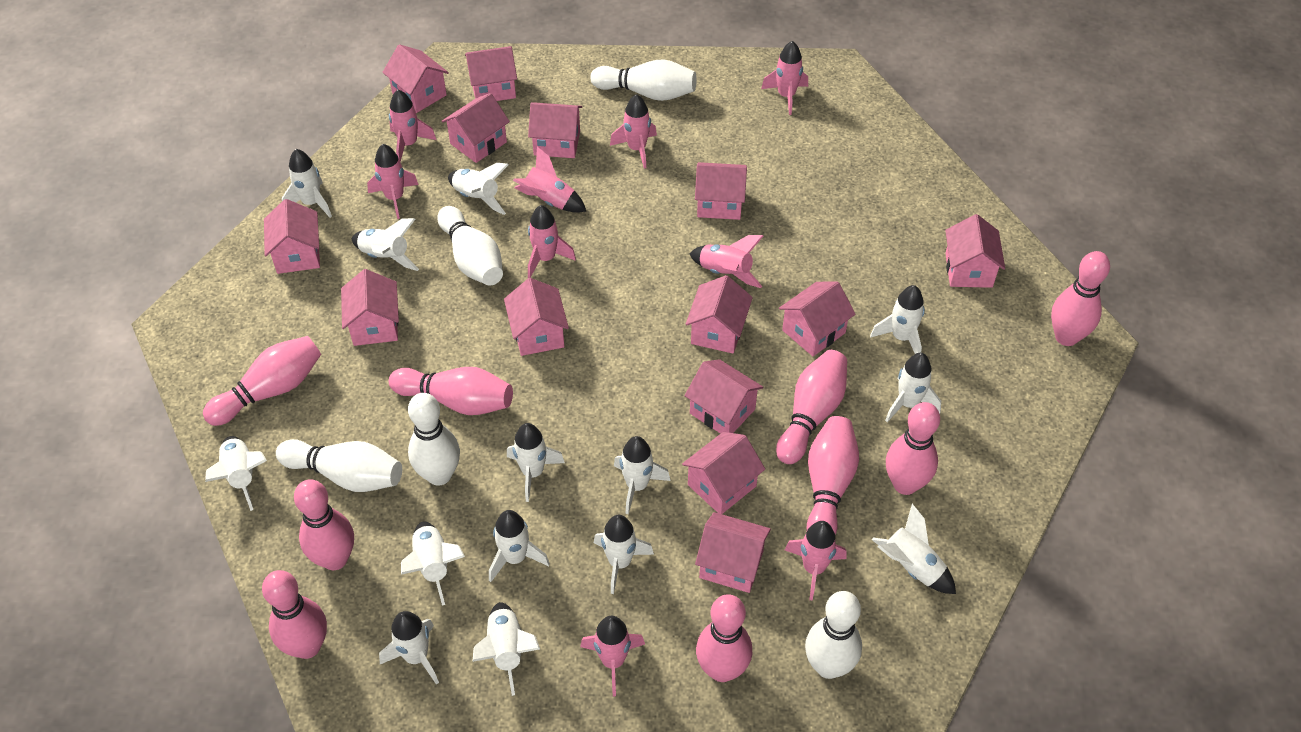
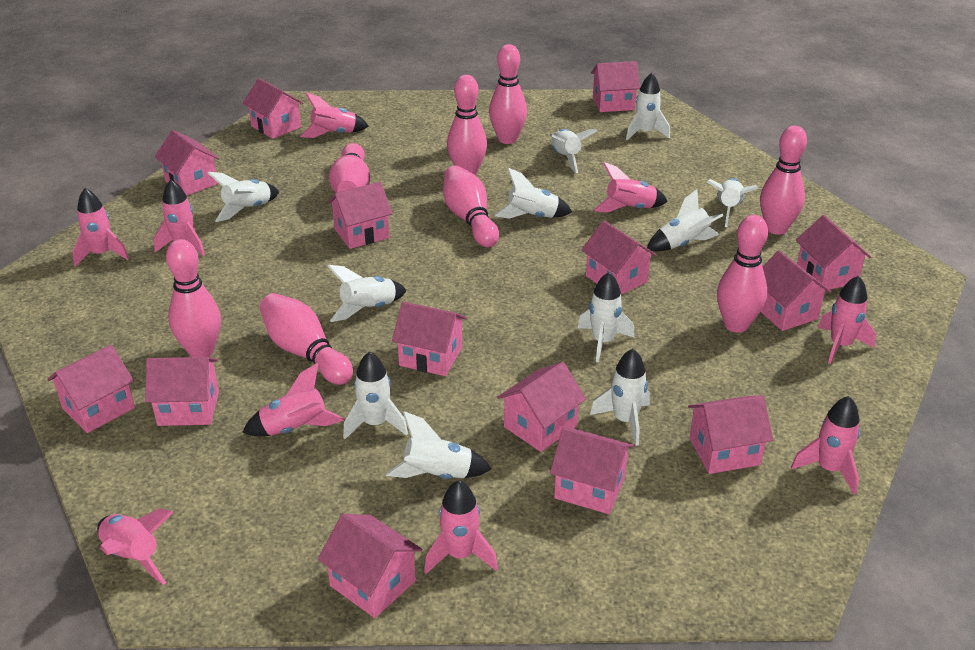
pink bowling pin: 9 -> 8
white bowling pin: 5 -> 0
white rocket: 14 -> 11

